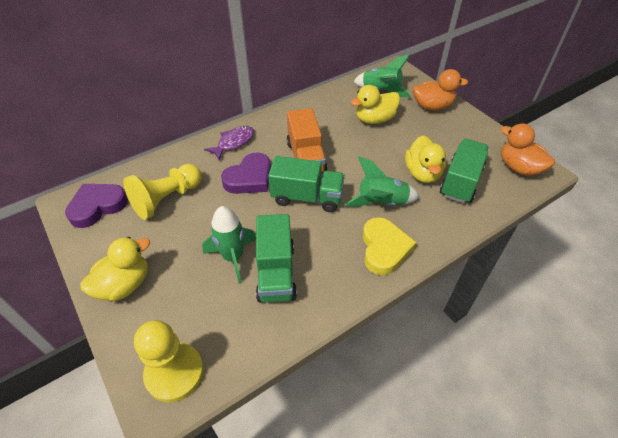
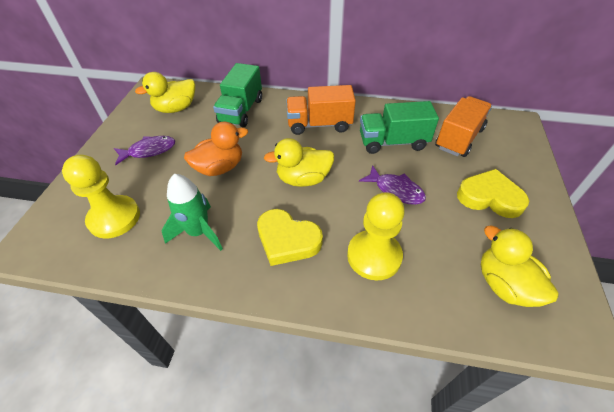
green rocket: 3 -> 1
green truck: 3 -> 2
orange duck: 2 -> 1
orange truck: 1 -> 2
purple fish: 1 -> 2
purple heart: 2 -> 0
yellow heart: 1 -> 2

